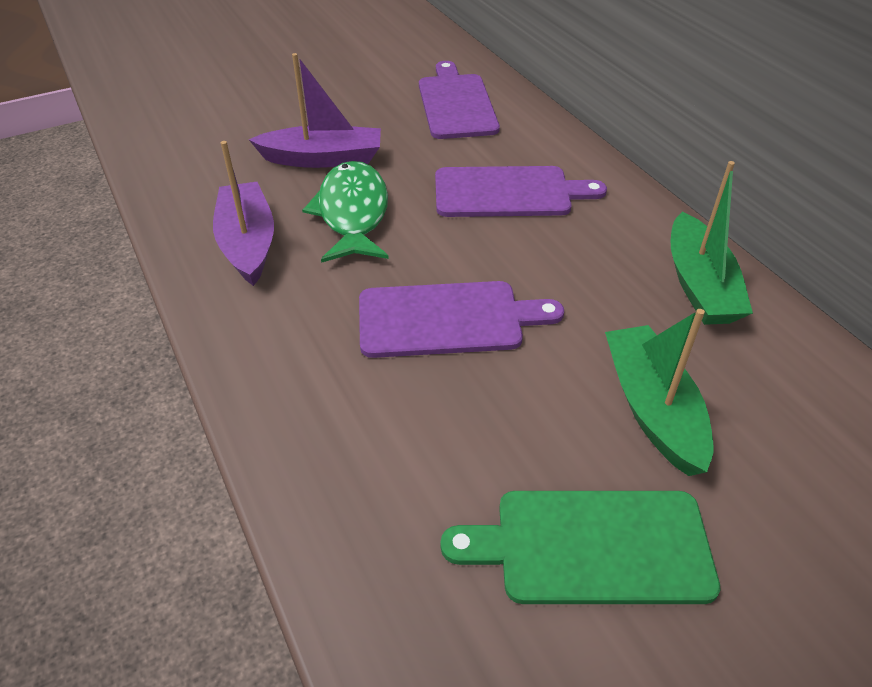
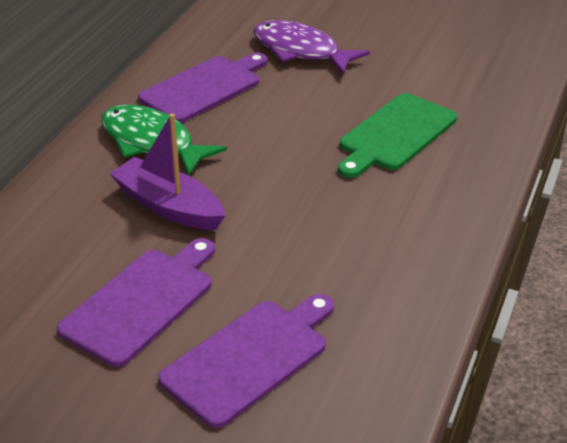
green boat: 2 -> 0
purple boat: 2 -> 1
purple fish: 0 -> 1

